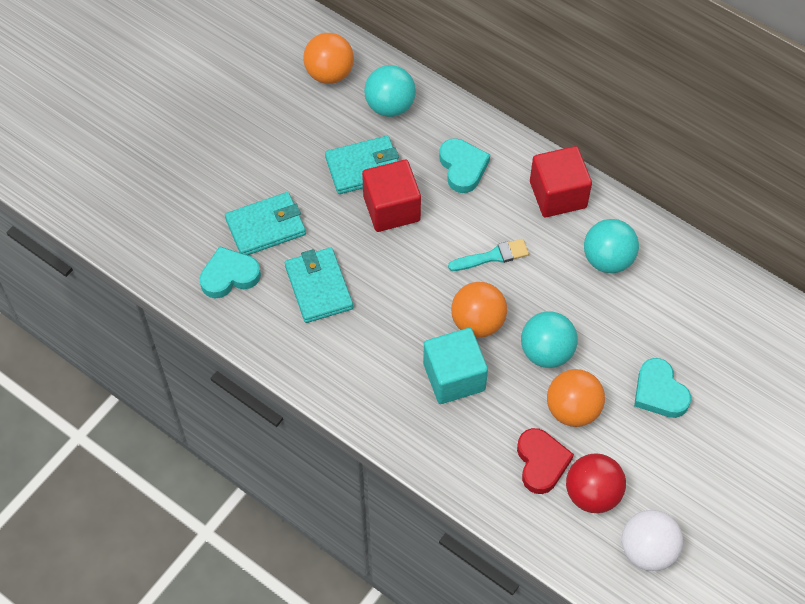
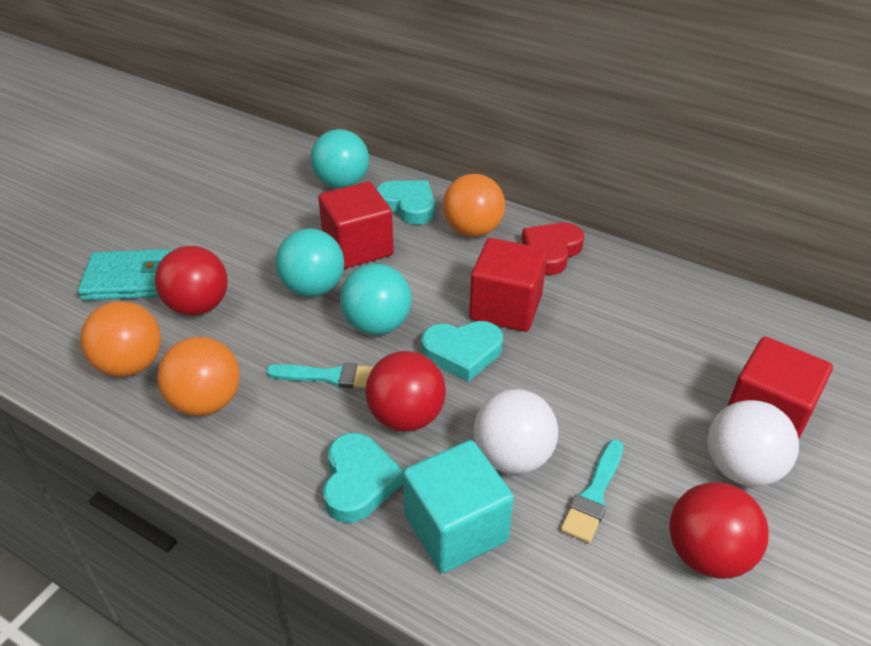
red ball: 1 -> 3
red cube: 2 -> 3
turquoise brush: 1 -> 2
turquoise wallet: 3 -> 1
white ball: 1 -> 2

